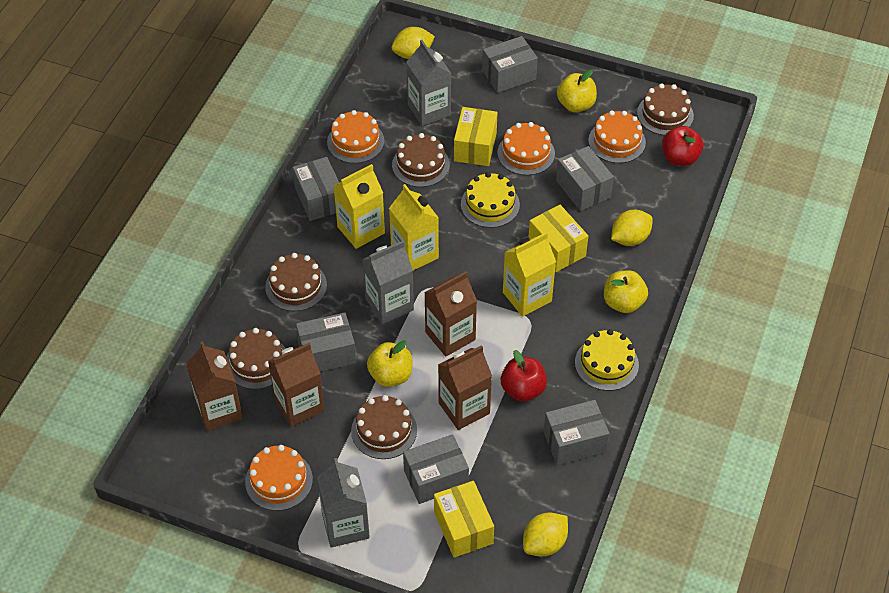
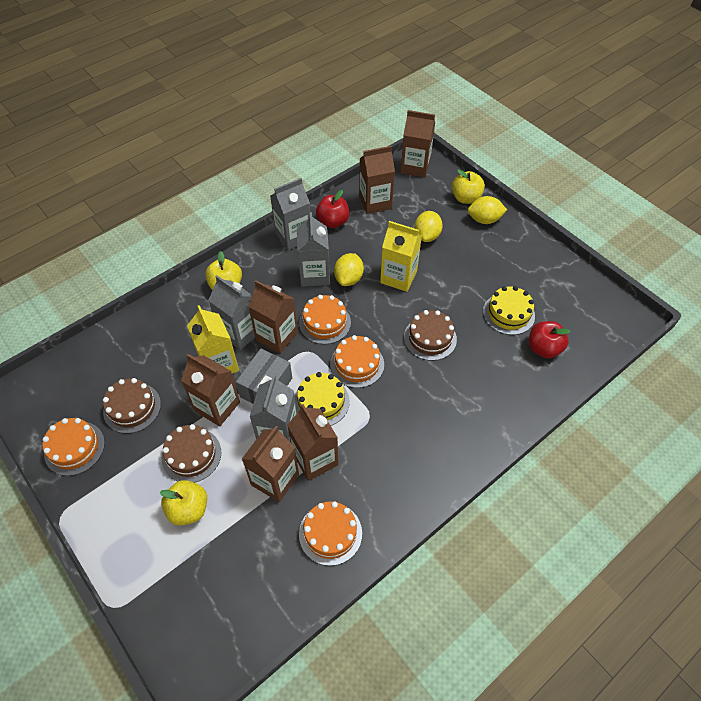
brown cake: 5 -> 3
brown carton: 4 -> 6
grey box: 6 -> 1
grey carton: 3 -> 4
yellow box: 3 -> 0
yellow carton: 3 -> 2

